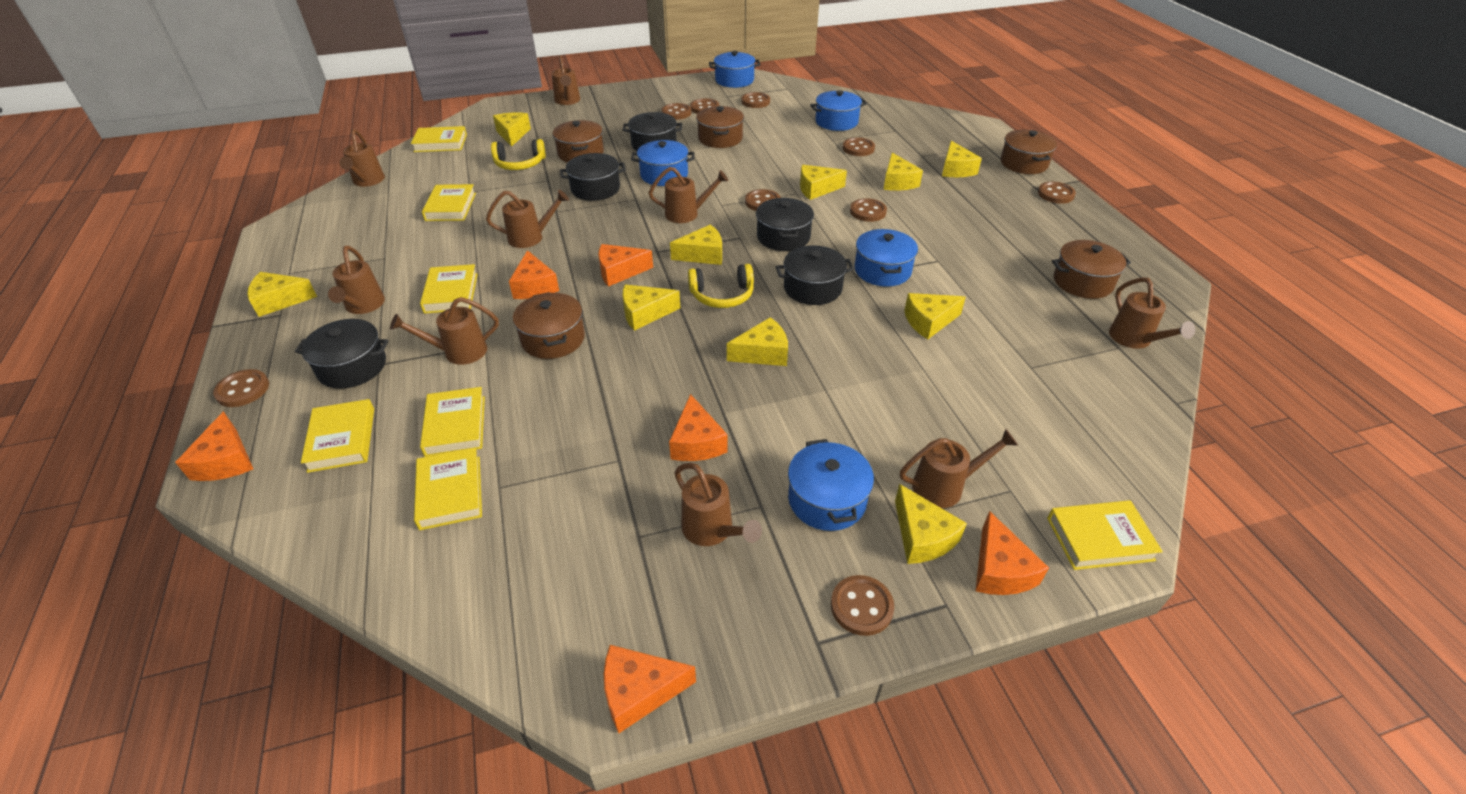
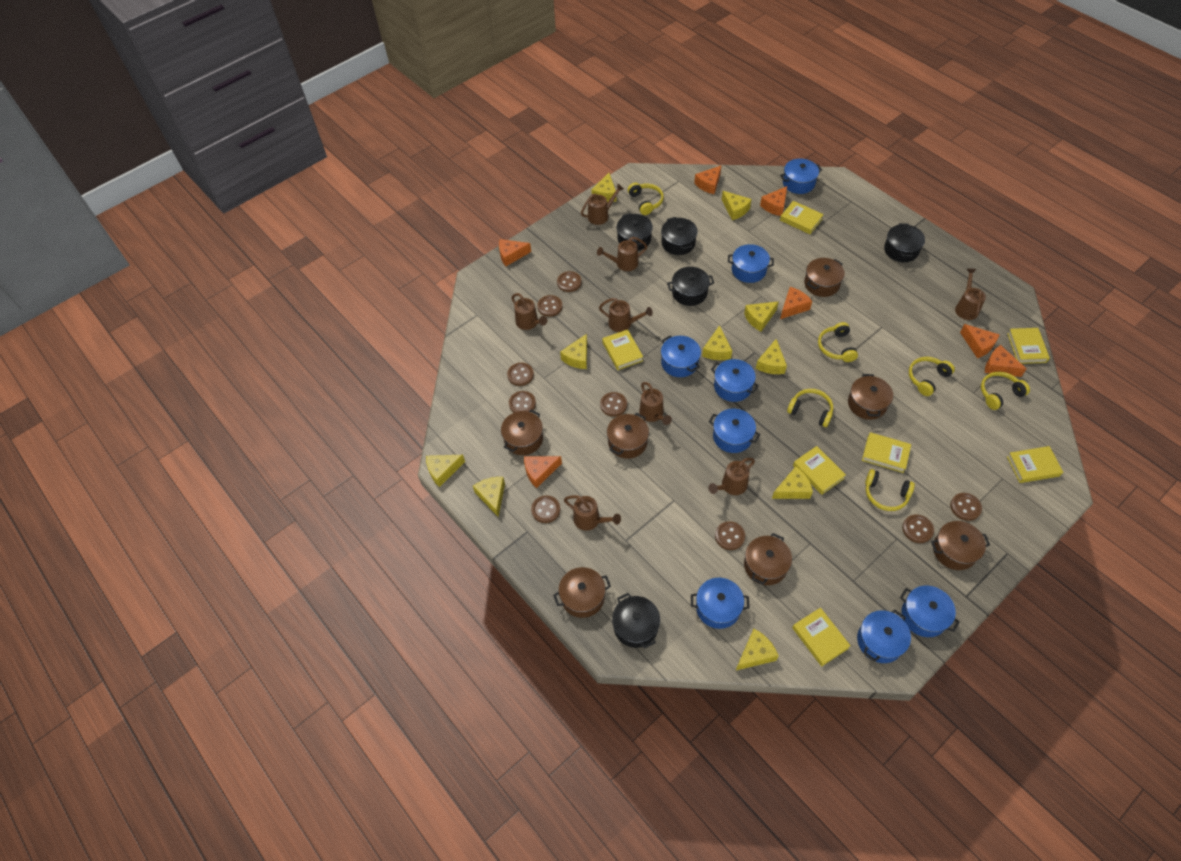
blue pot: 5 -> 8
brown pot: 5 -> 7
brown watering can: 9 -> 8
orange cheese: 6 -> 7
yellow headphones: 2 -> 6

